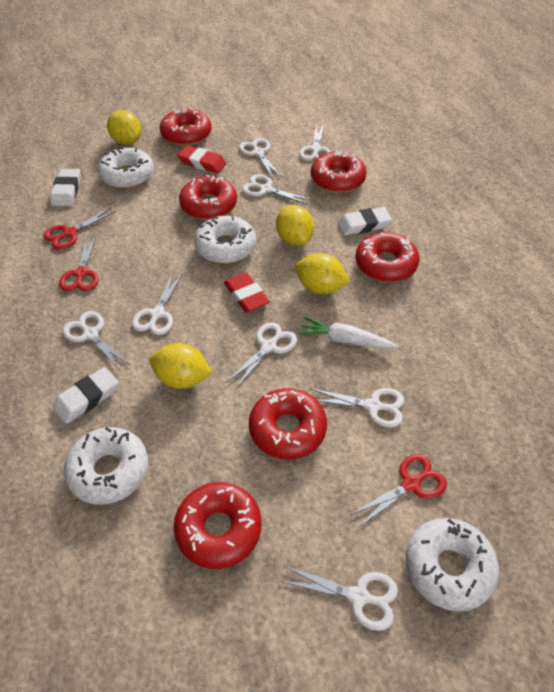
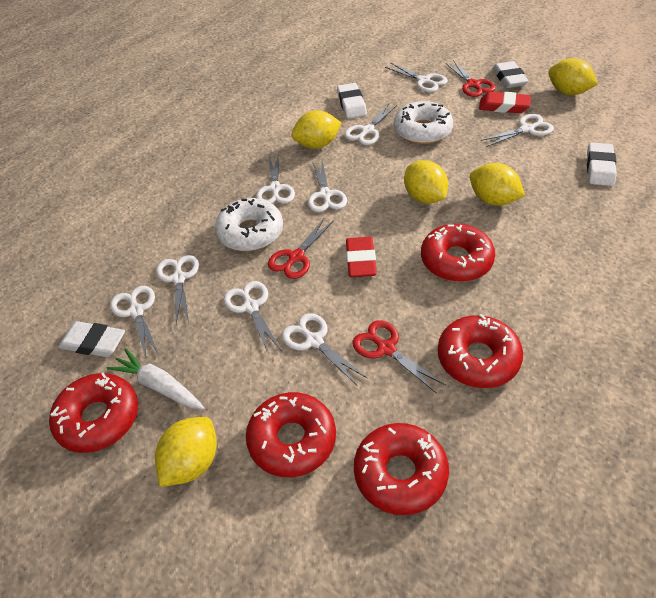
red donut: 6 -> 5
white donut: 4 -> 2
white eraser: 3 -> 4
white scissors: 8 -> 9
yellow lemon: 4 -> 5

